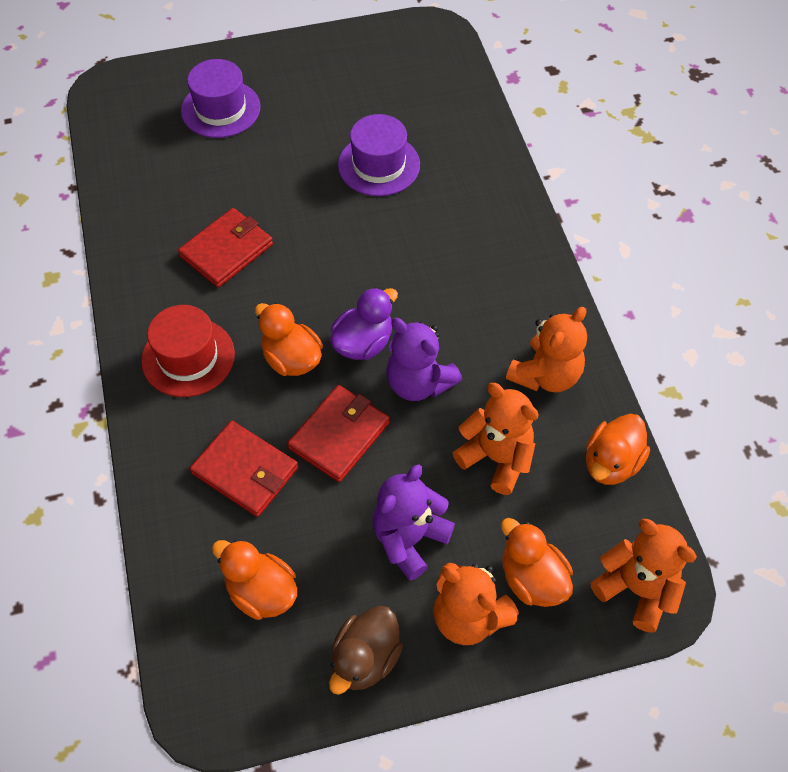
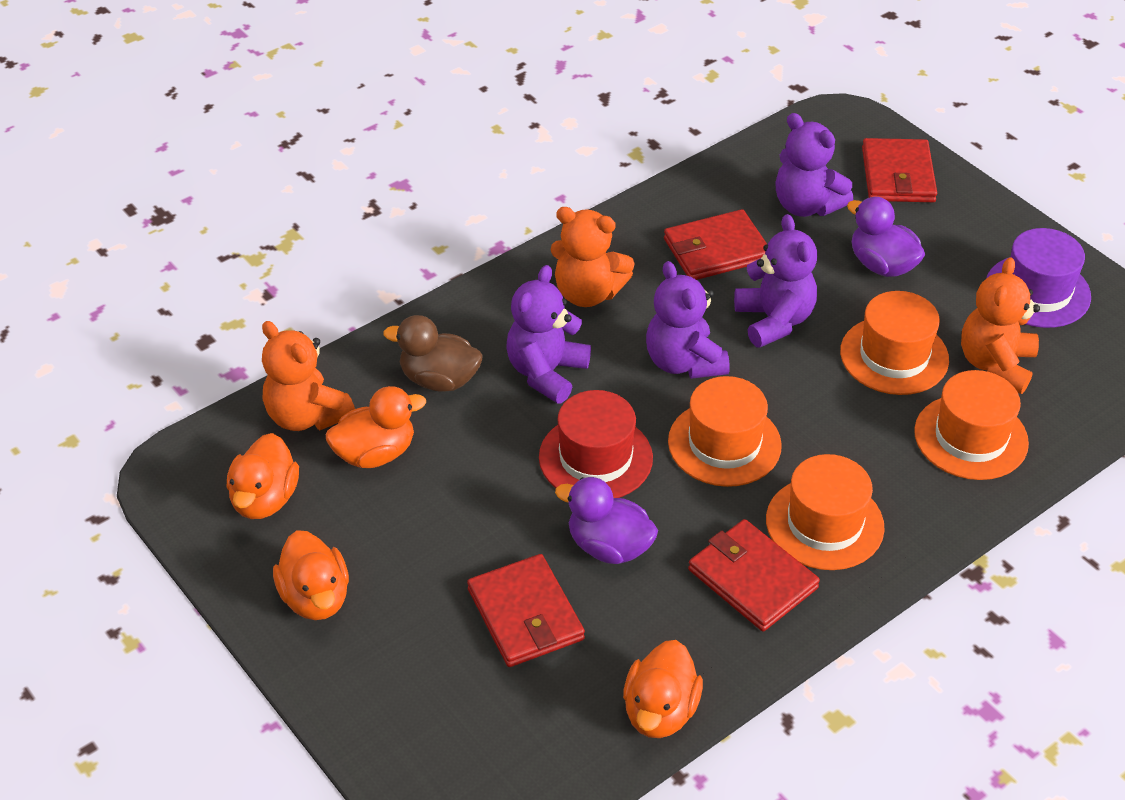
orange hat: 0 -> 4
orange teddy bear: 4 -> 3
purple duck: 1 -> 2
purple hat: 2 -> 1
purple teddy bear: 2 -> 4
red wallet: 3 -> 4

